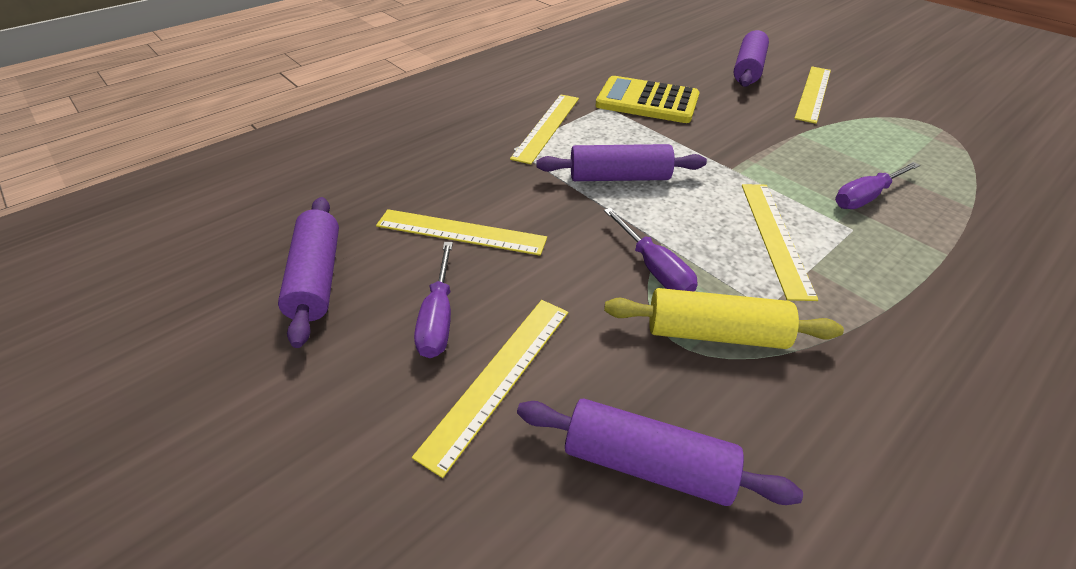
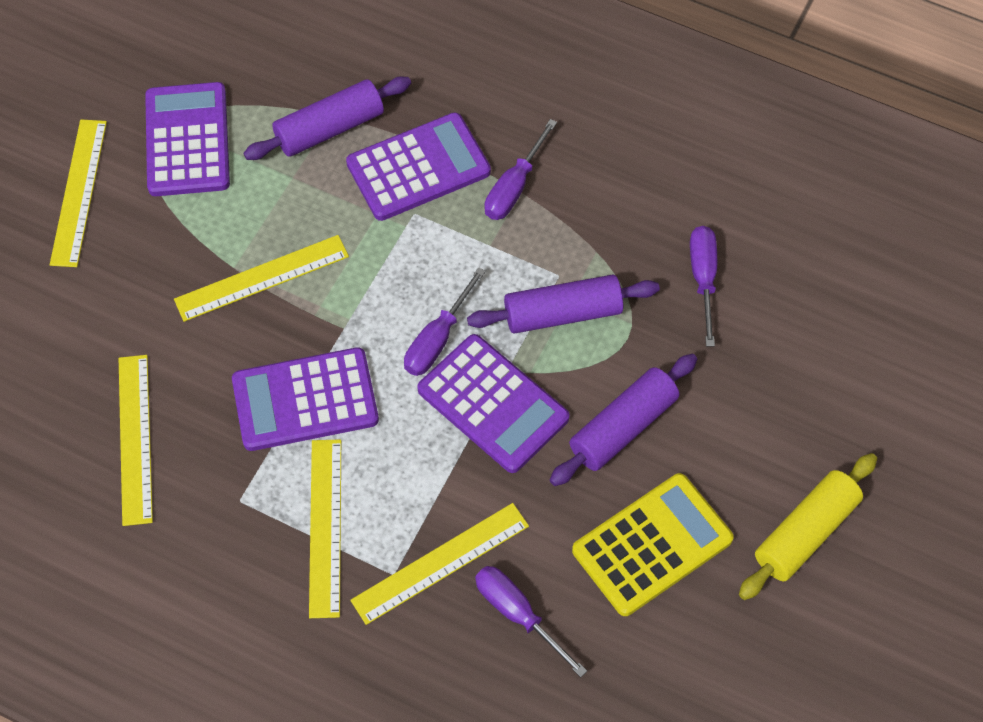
purple calculator: 0 -> 4
purple rolling pin: 4 -> 3
purple screwdriver: 3 -> 4

